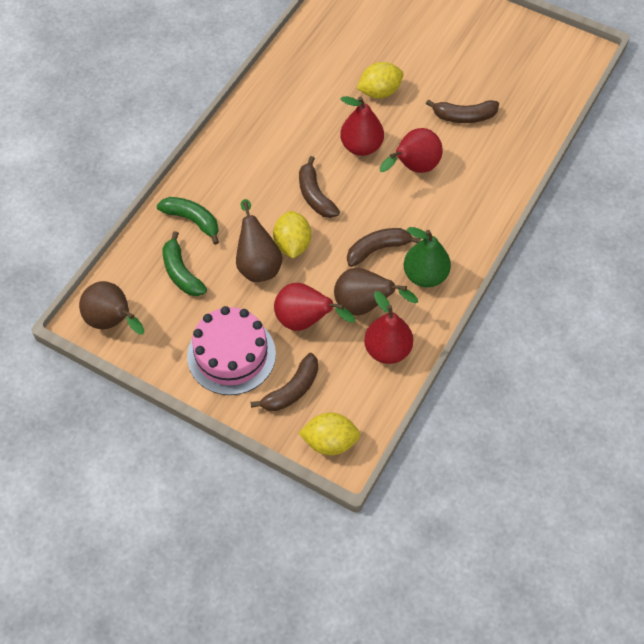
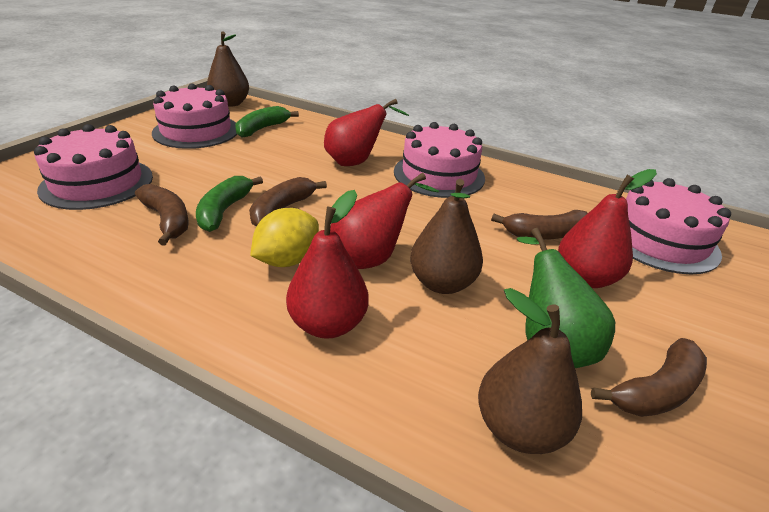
pink cake: 1 -> 4
yellow lemon: 3 -> 1

